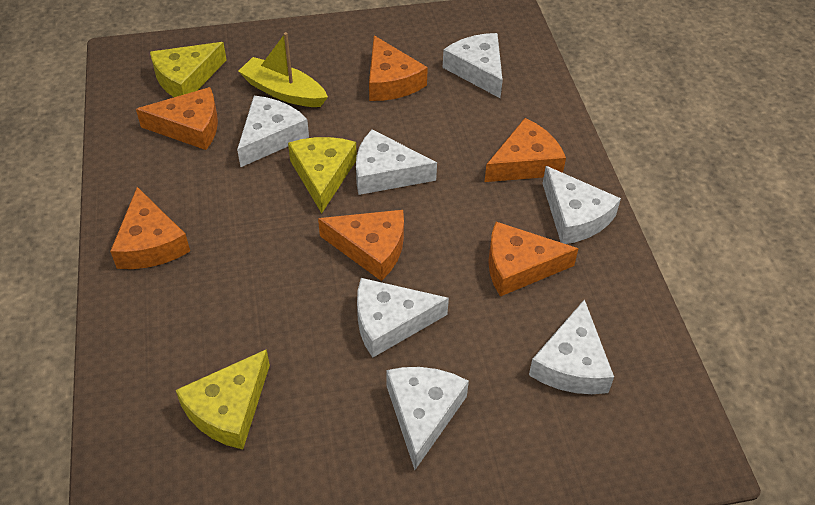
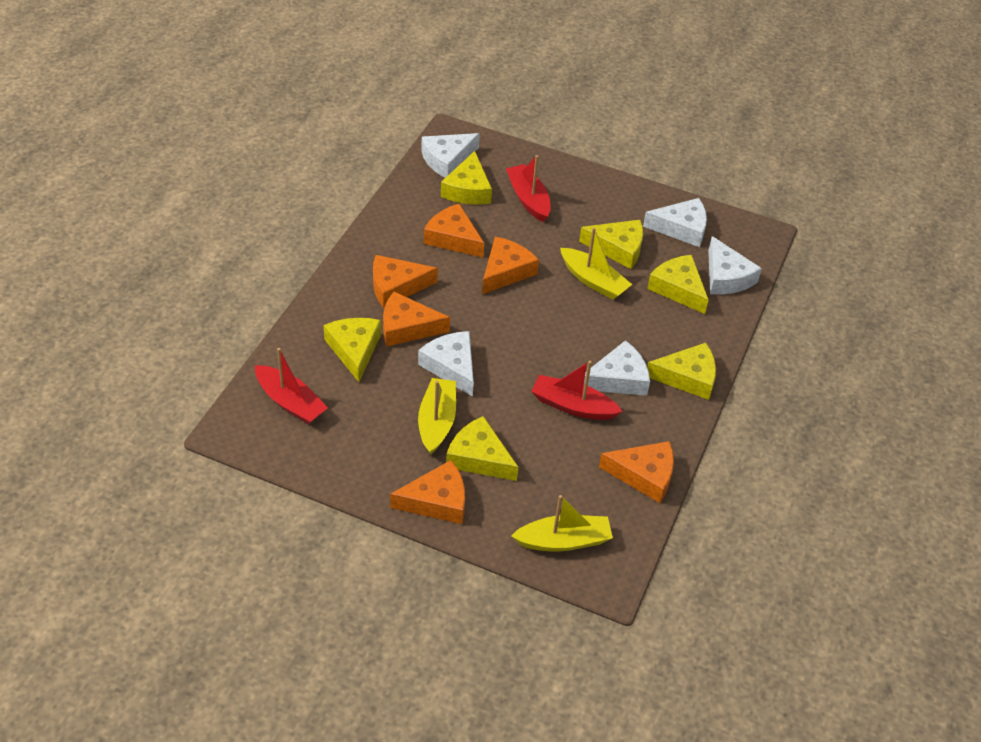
red boat: 0 -> 3
white cheese: 7 -> 5
yellow boat: 1 -> 3
yellow cheese: 3 -> 6

